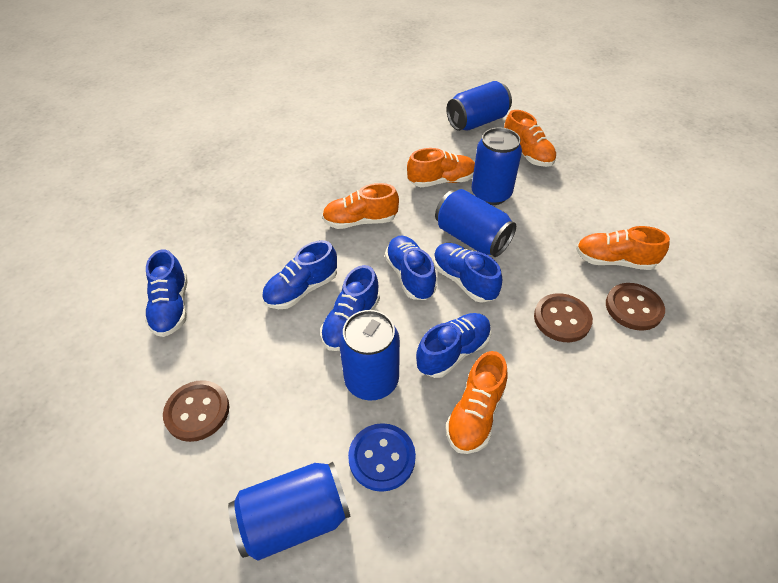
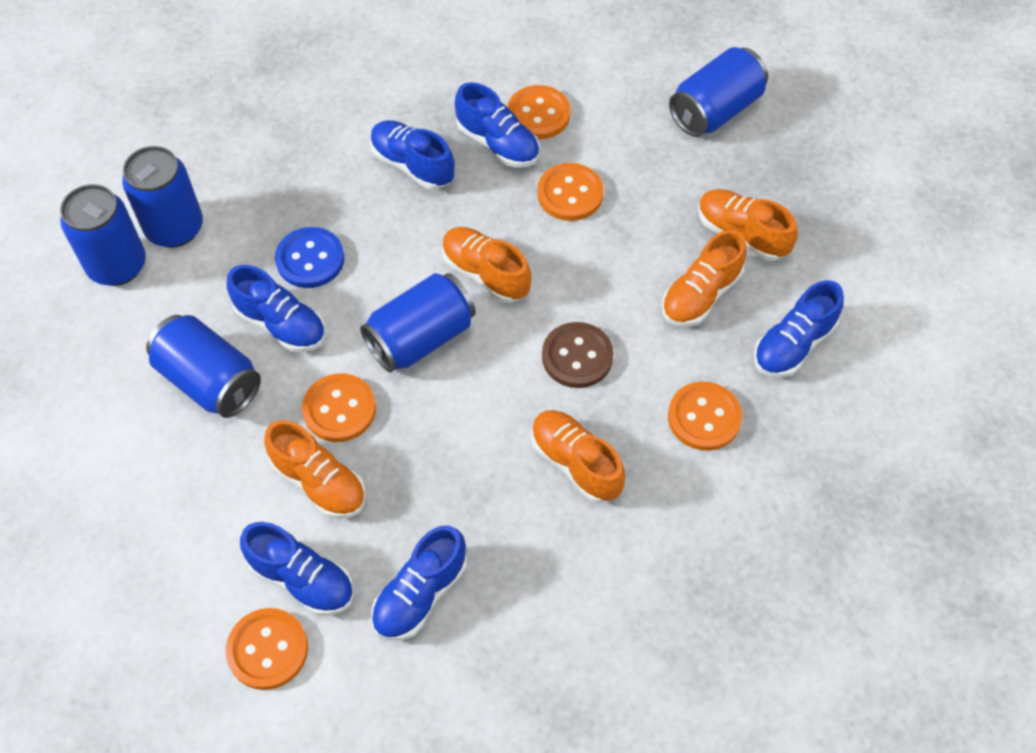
brown button: 3 -> 1
orange button: 0 -> 5

